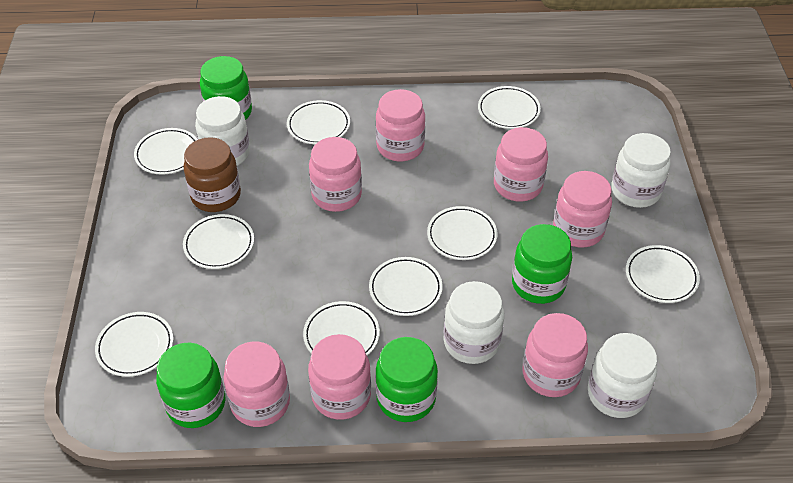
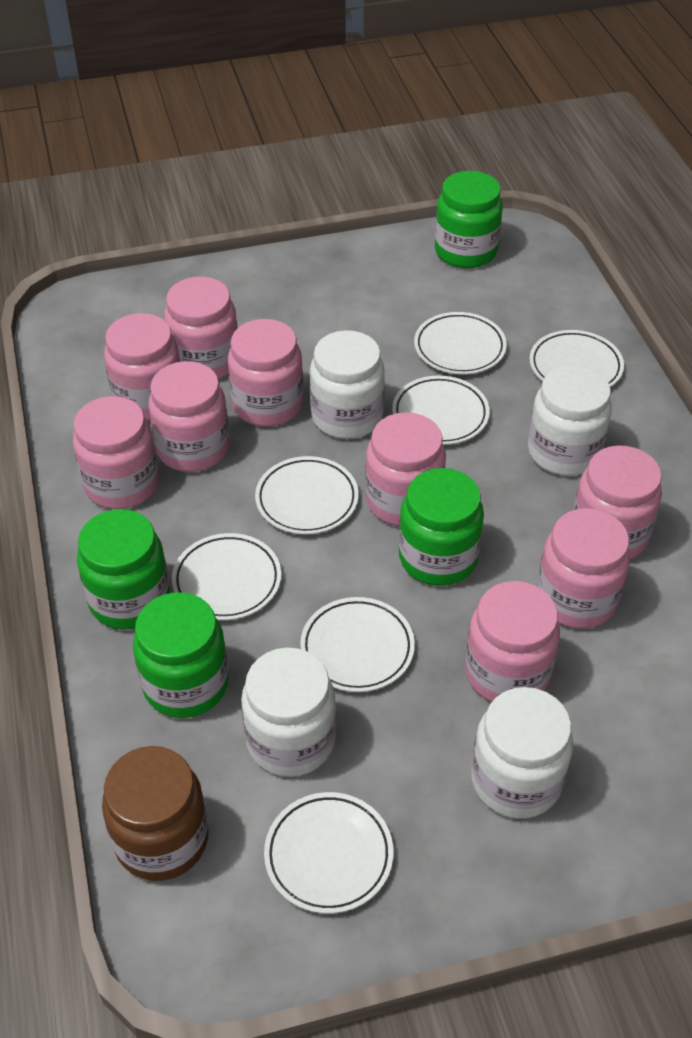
pink jar: 7 -> 9
white plate: 9 -> 7

